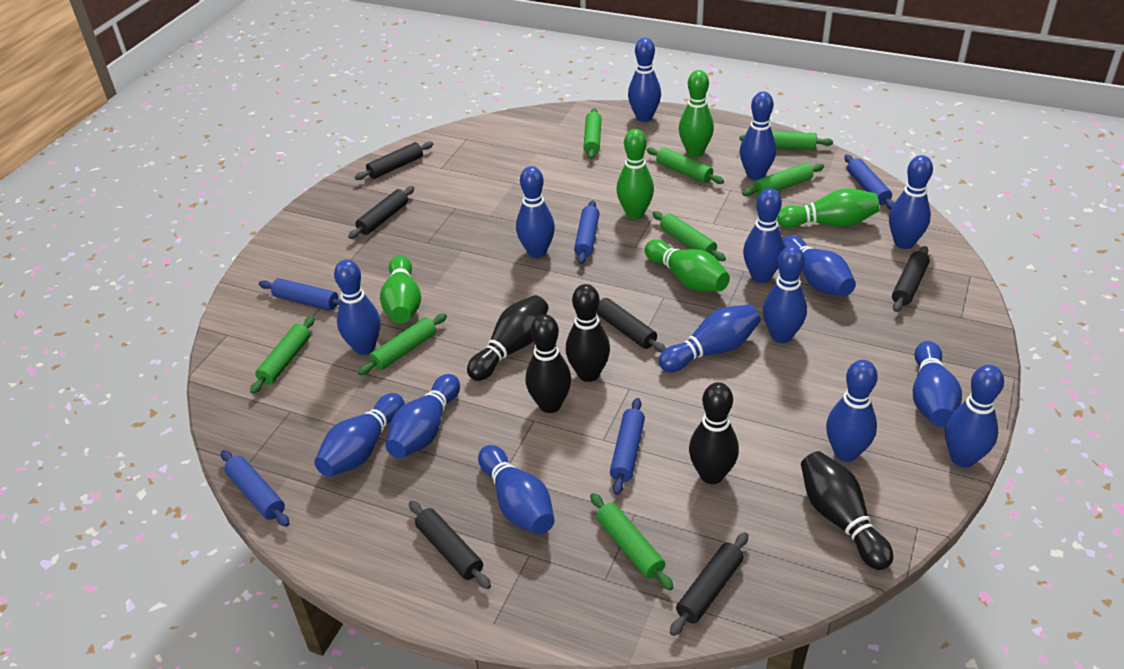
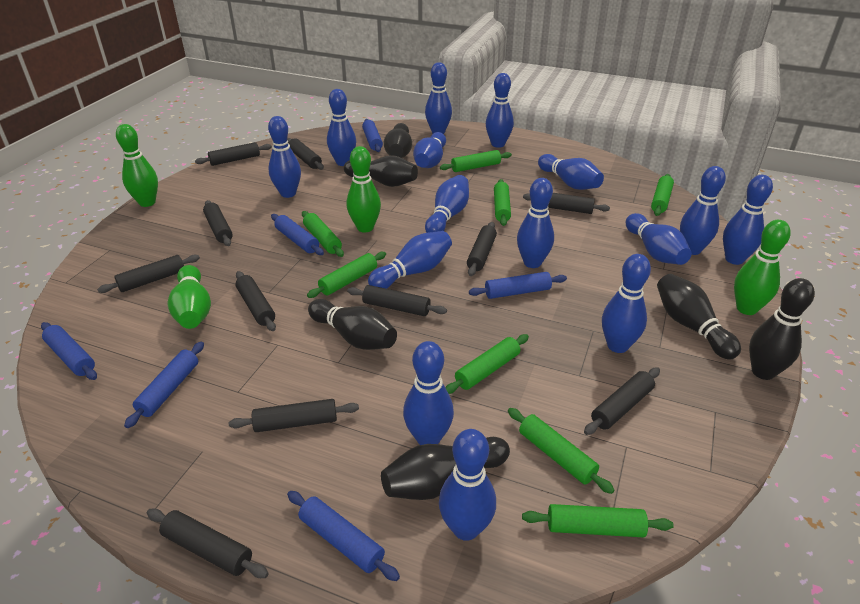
black bowling pin: 5 -> 6
black rolling pin: 6 -> 11
blue rolling pin: 5 -> 6
green bowling pin: 5 -> 4

